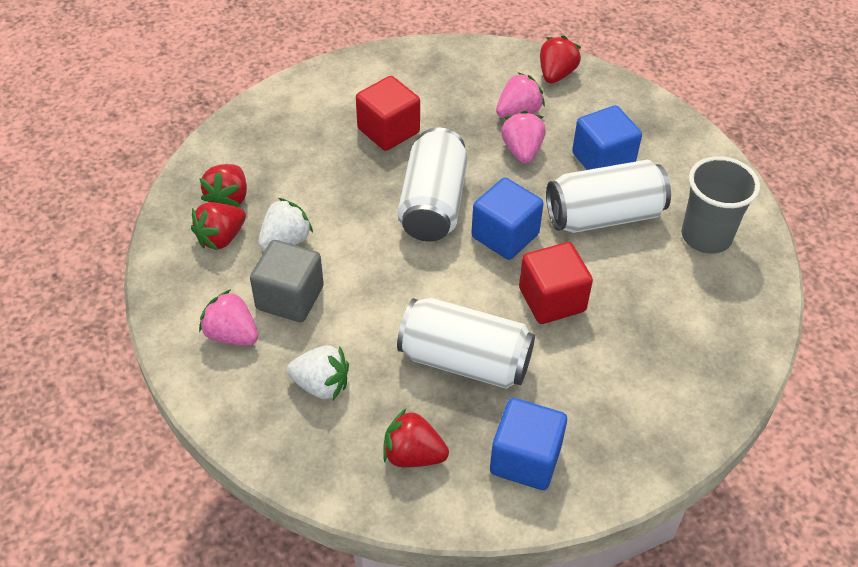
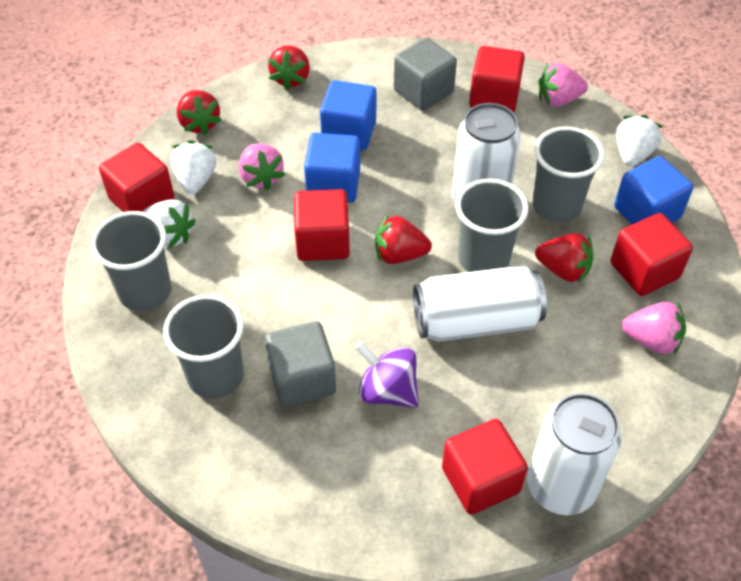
grey cube: 1 -> 2
grey cup: 1 -> 4
purple spinning top: 0 -> 1
red cube: 2 -> 5
white strawberry: 2 -> 3

